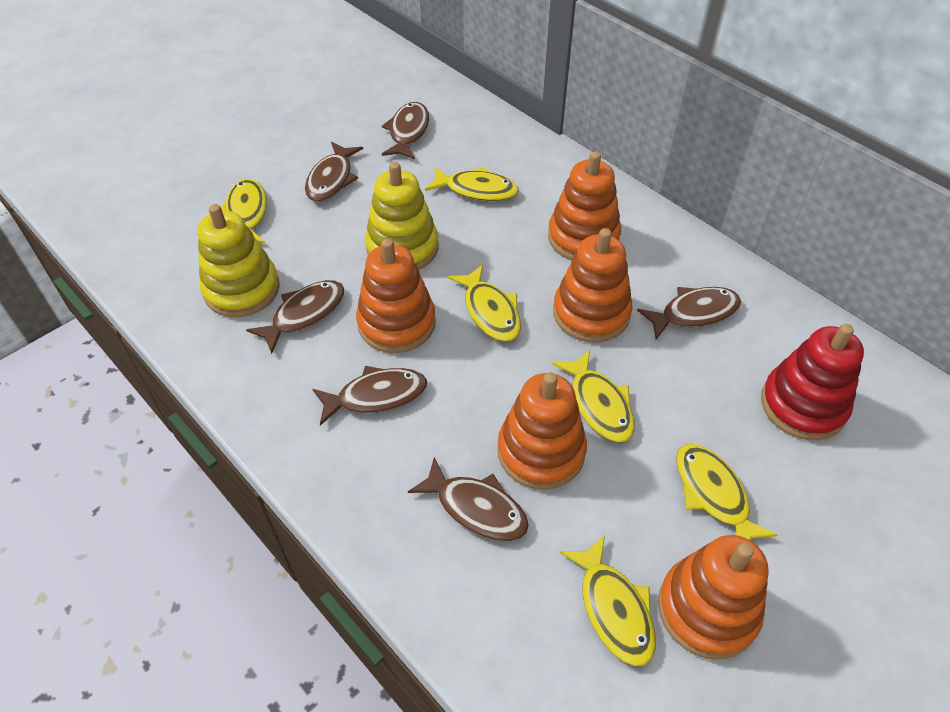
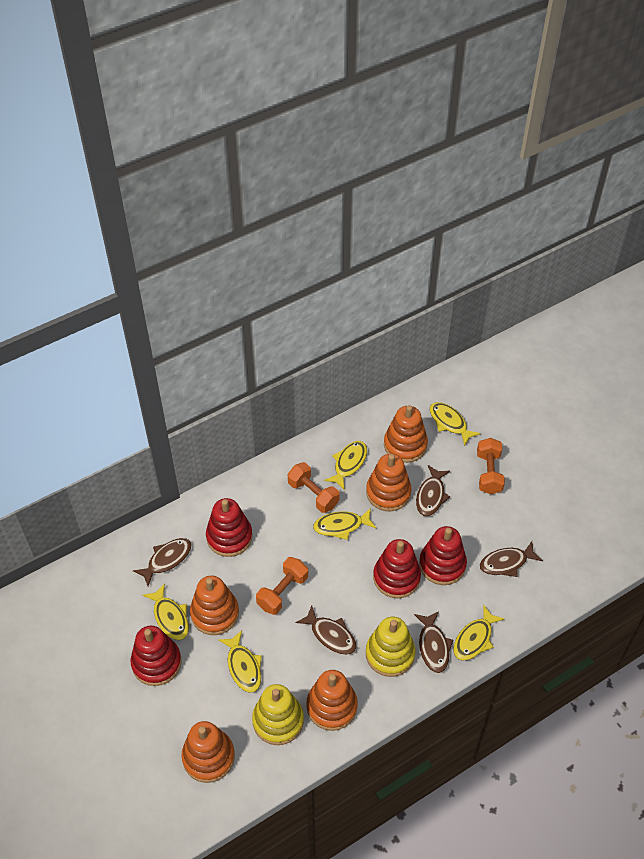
brown fish: 6 -> 5
orange dumbbell: 0 -> 3
red stacking toy: 1 -> 4

